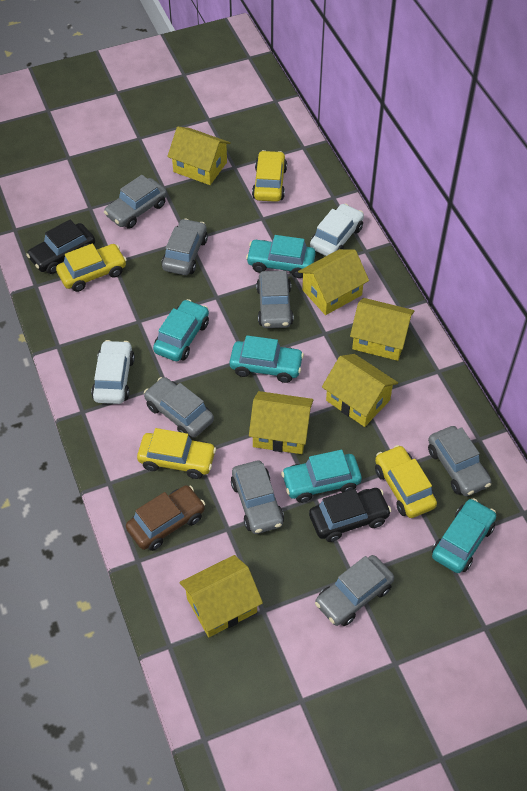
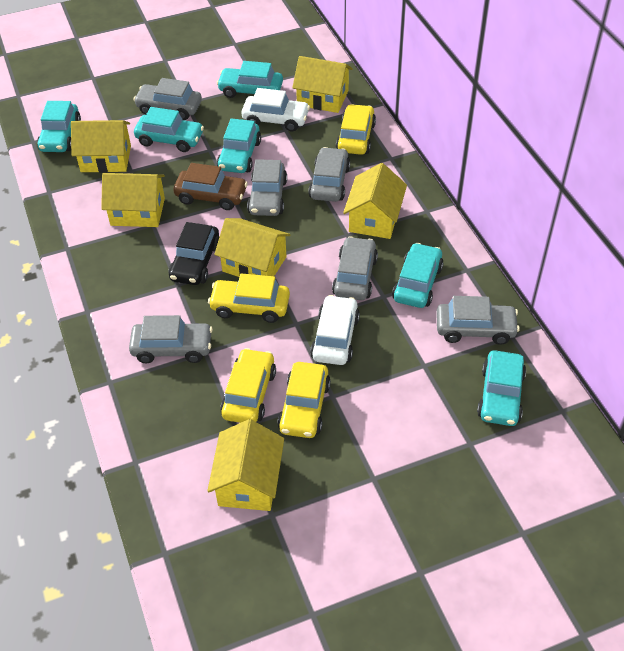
black car: 2 -> 1
grey car: 7 -> 6
turquoise car: 5 -> 6

